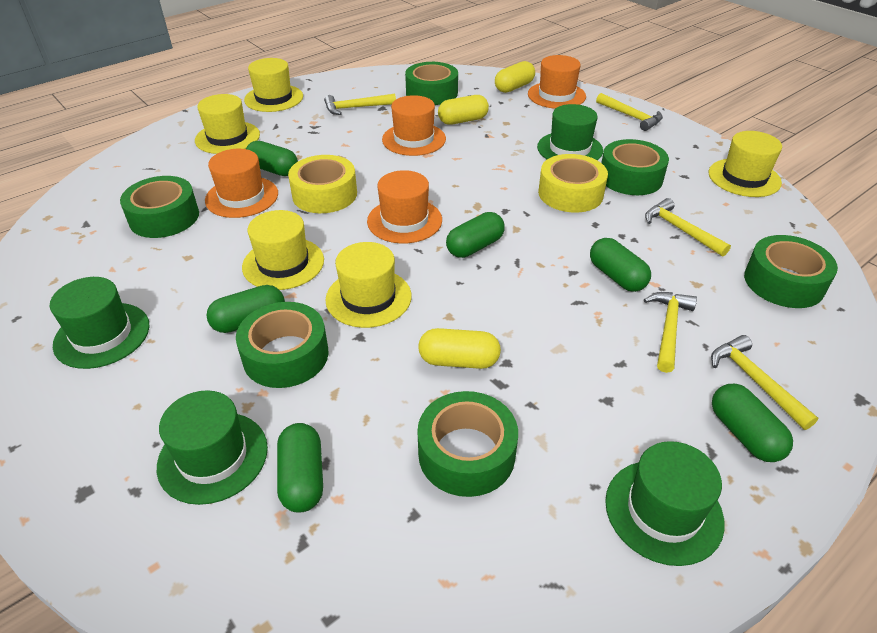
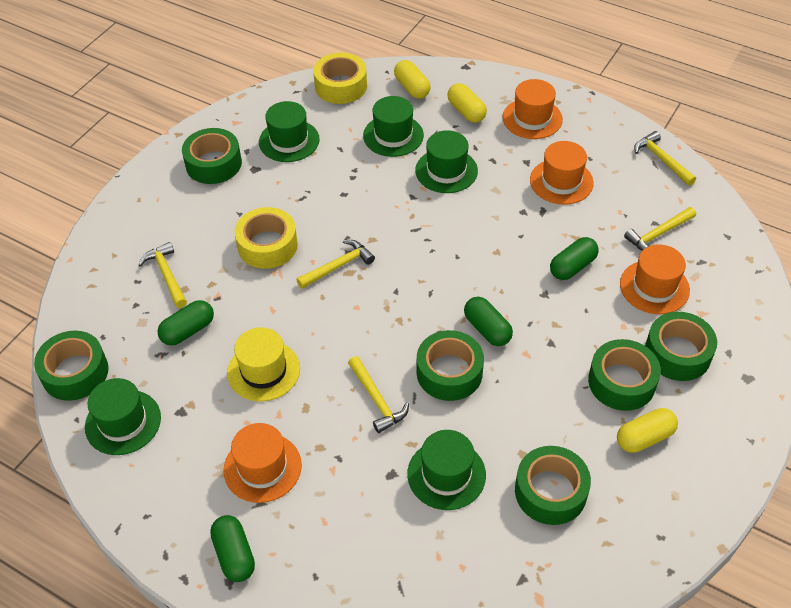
green capsule: 6 -> 4
green hat: 4 -> 5
yellow hat: 5 -> 1

